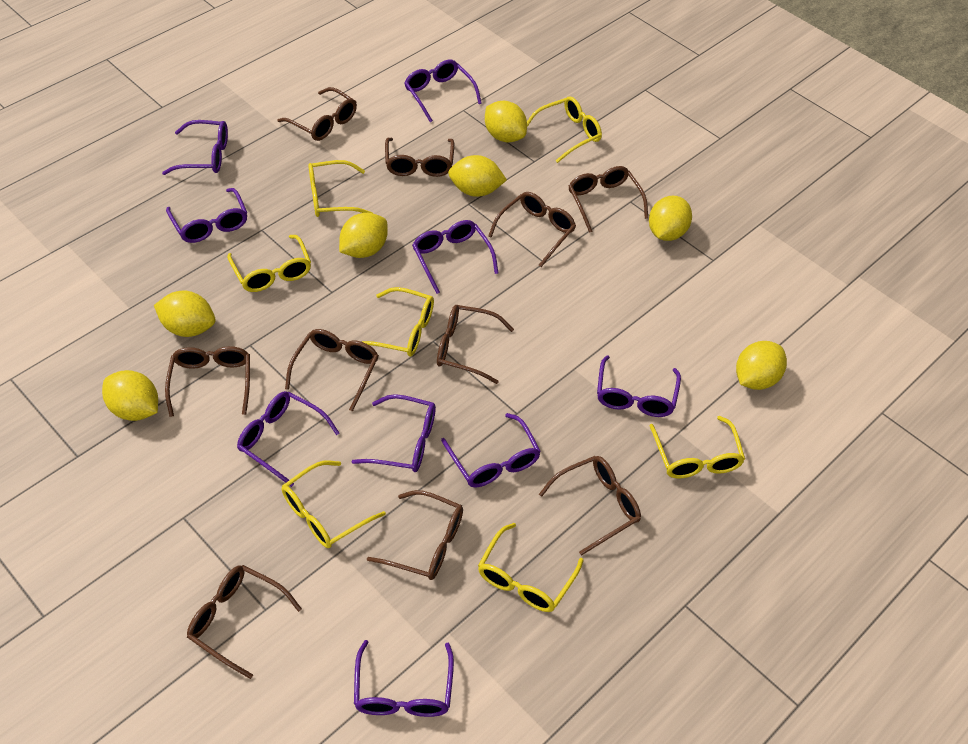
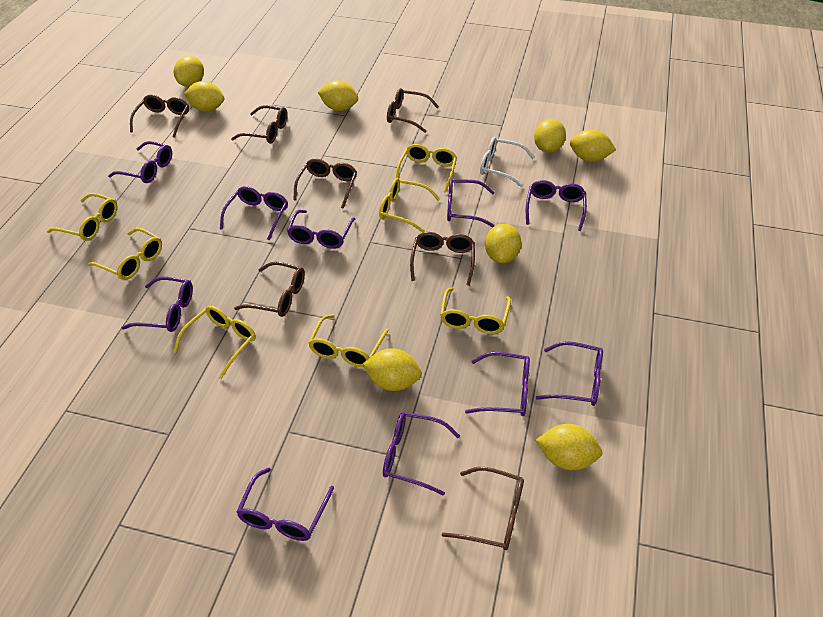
brown glasses: 10 -> 7
purple glasses: 9 -> 10
white glasses: 0 -> 1
yellow lemon: 7 -> 8

